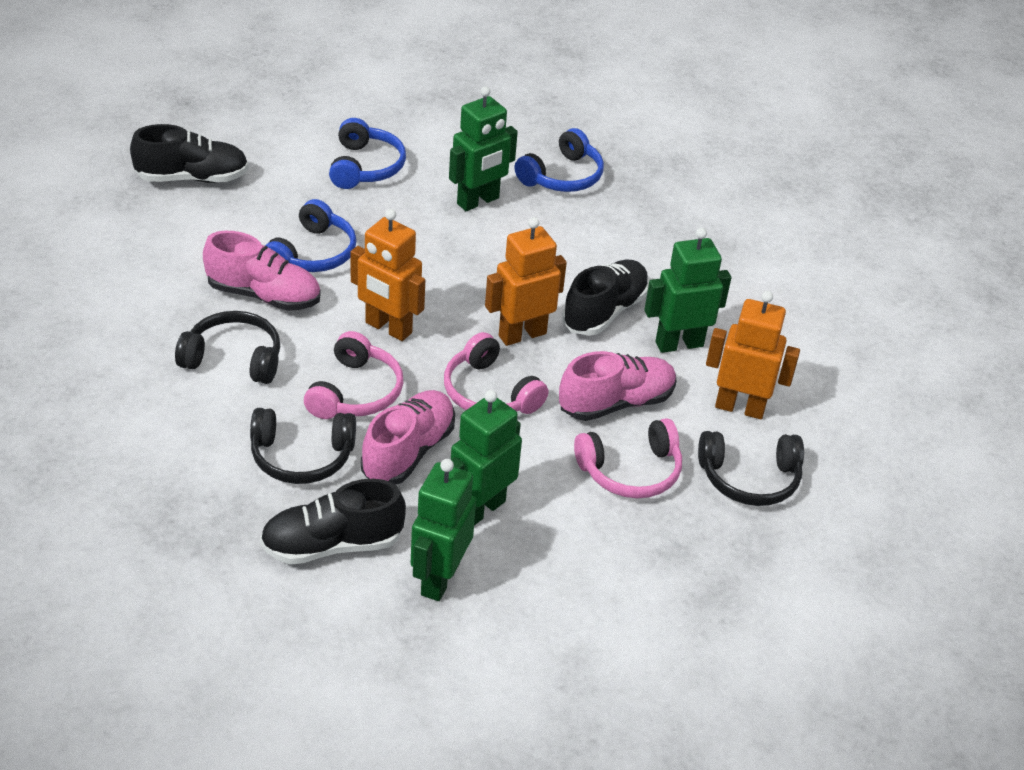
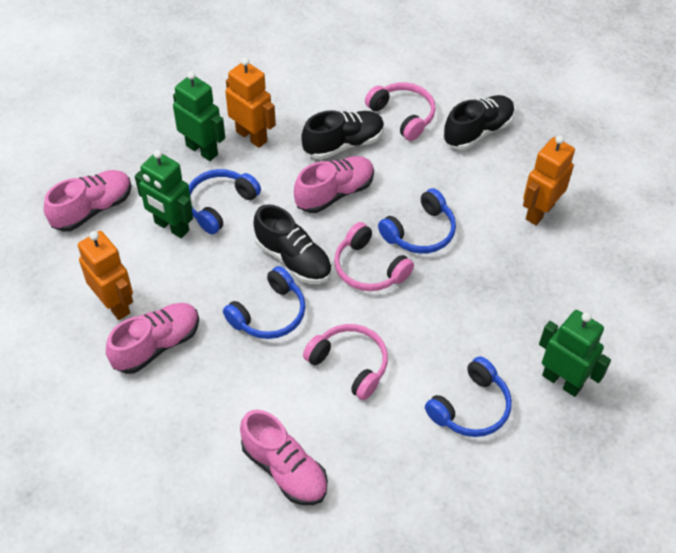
black headphones: 3 -> 0
blue headphones: 3 -> 4
green robot: 4 -> 3
pink shoe: 3 -> 4

